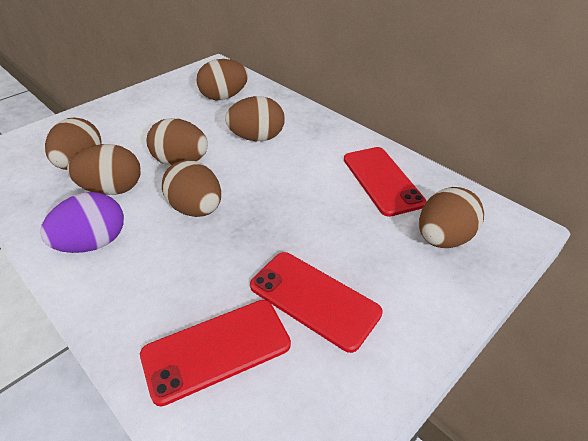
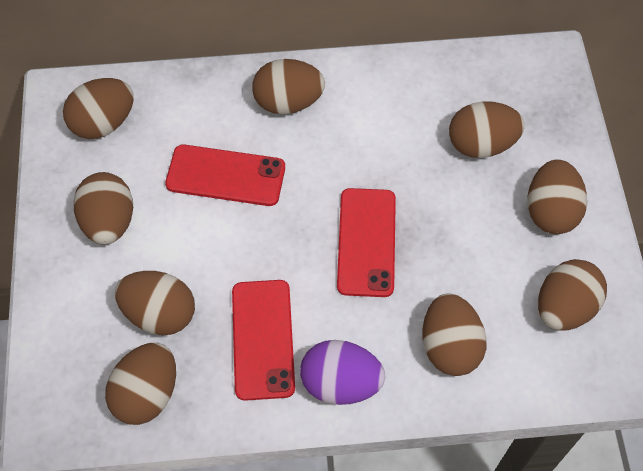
brown egg: 7 -> 9

